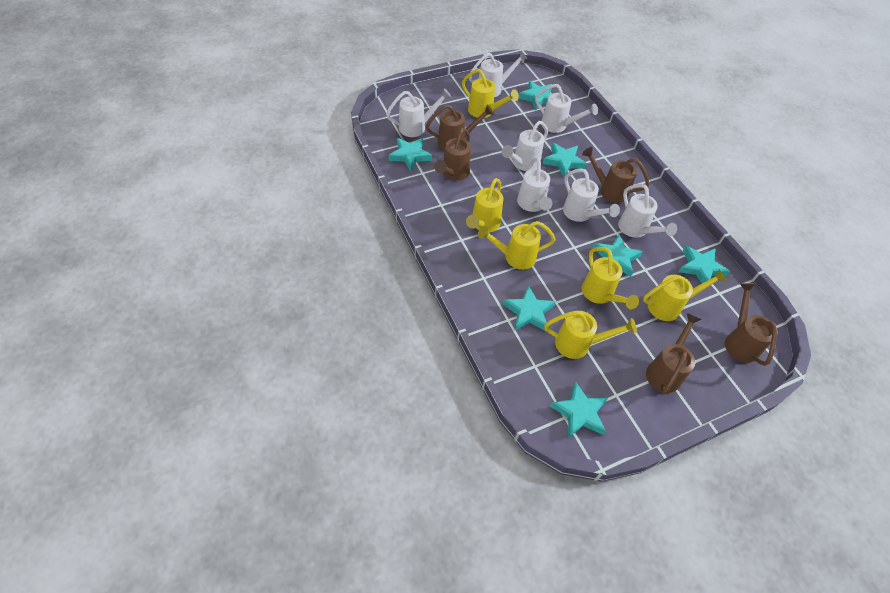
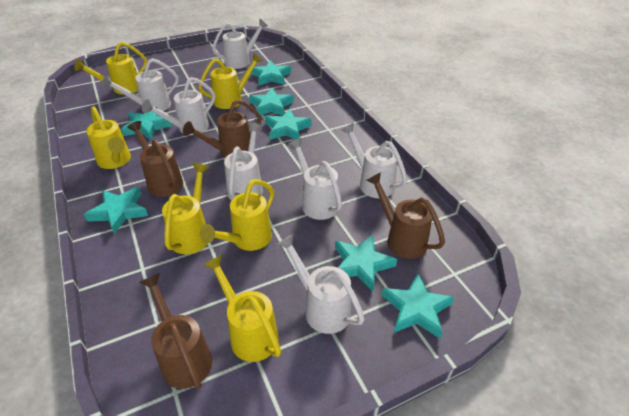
brown watering can: 5 -> 4

